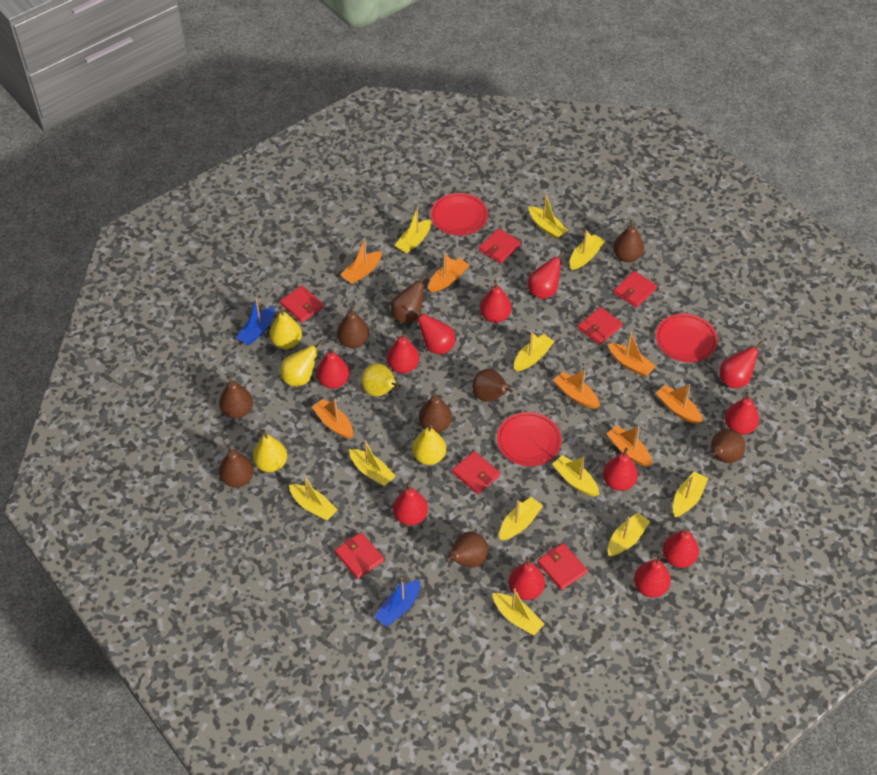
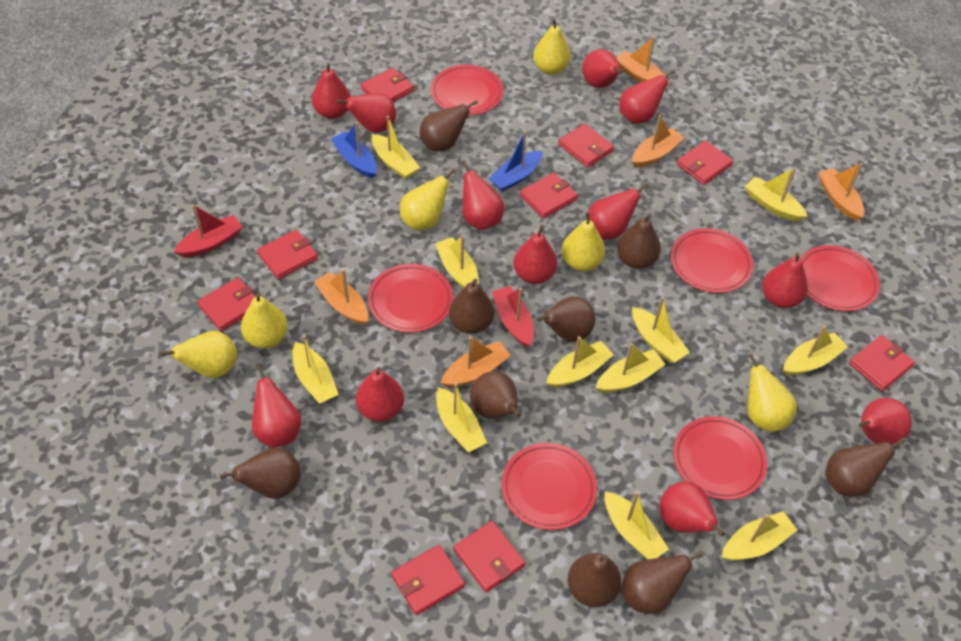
orange boat: 7 -> 5
red boat: 0 -> 2
red plate: 3 -> 6
red wallet: 7 -> 9
yellow pear: 5 -> 6

